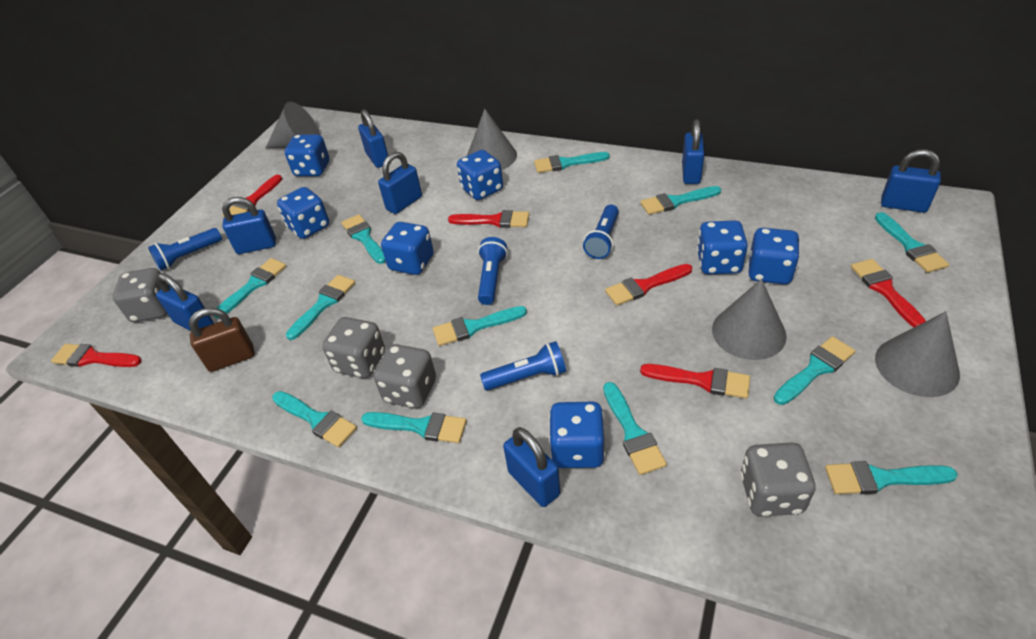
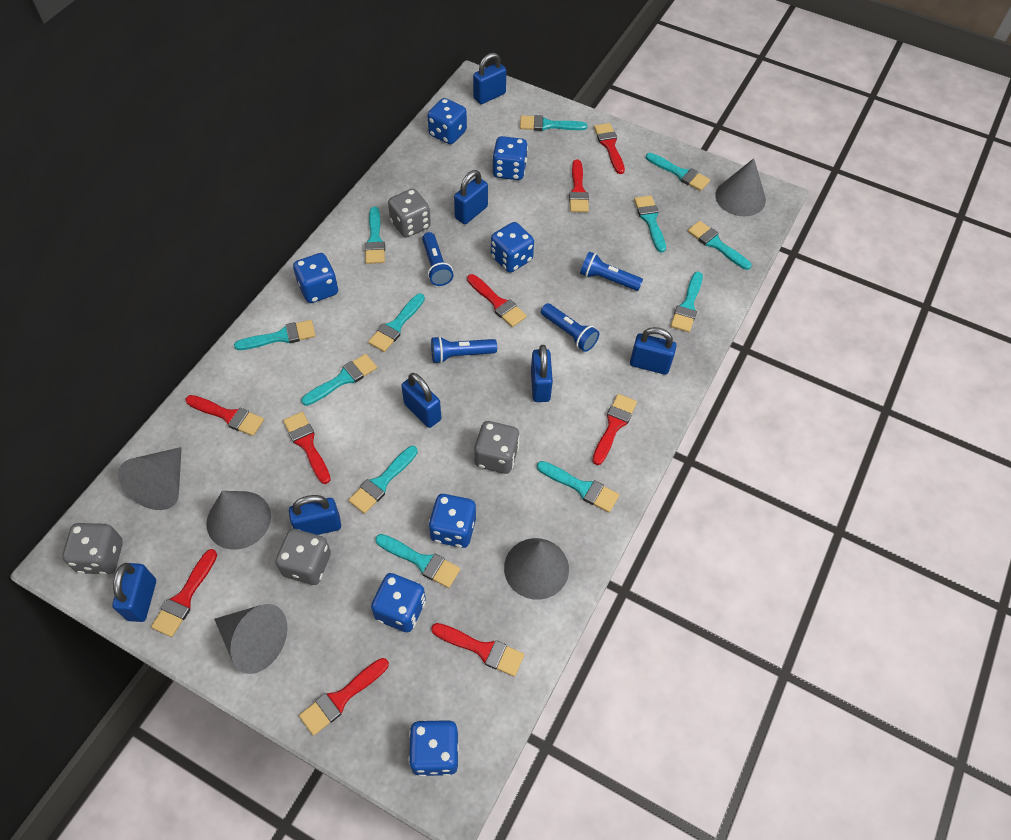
brown padlock: 1 -> 0
grey cone: 4 -> 5
red brush: 6 -> 9

